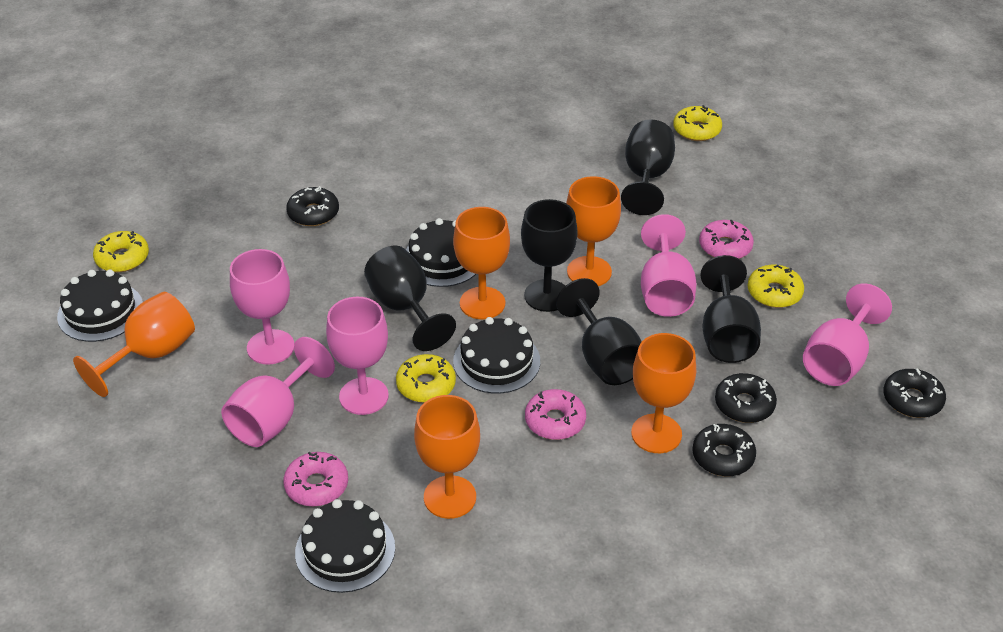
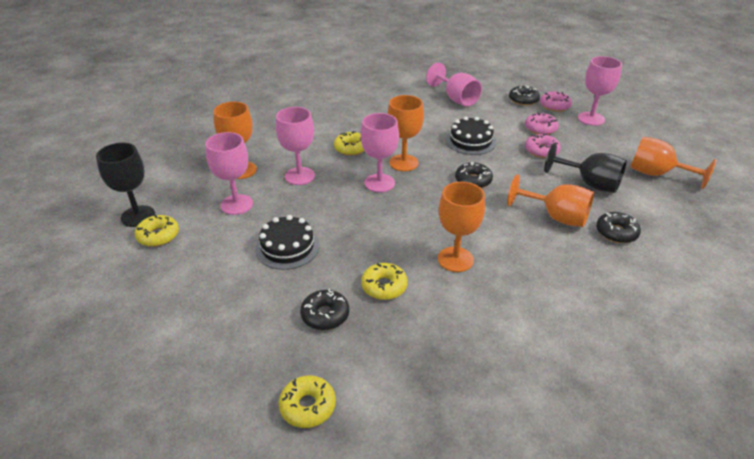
black cake: 4 -> 2
black goblet: 5 -> 2

